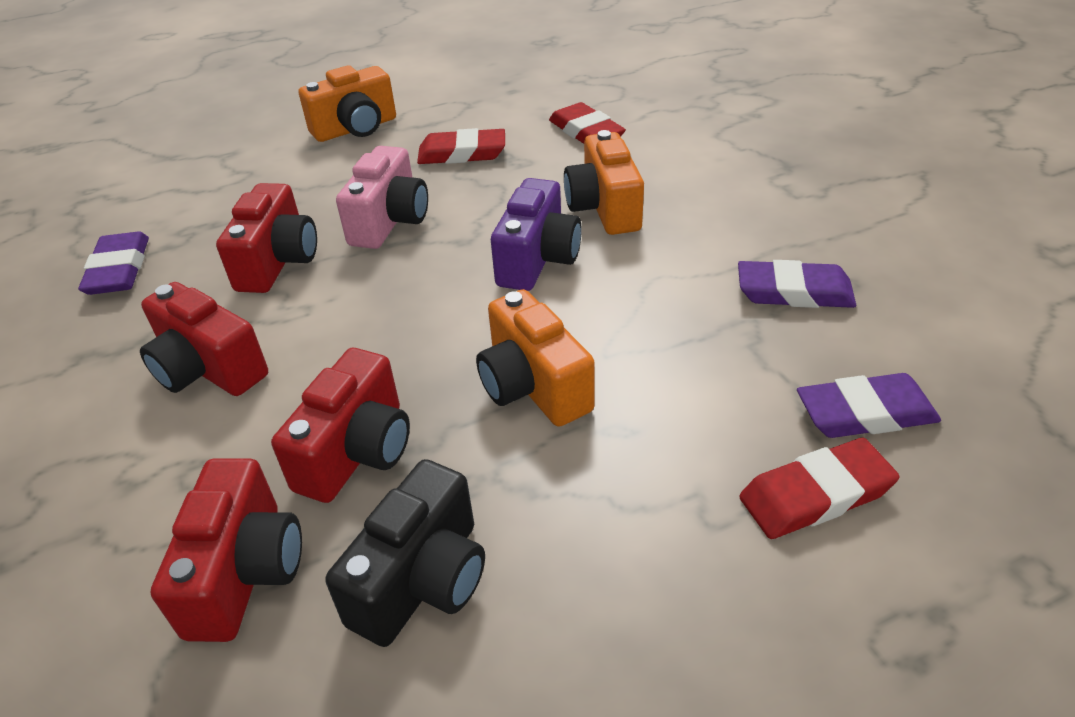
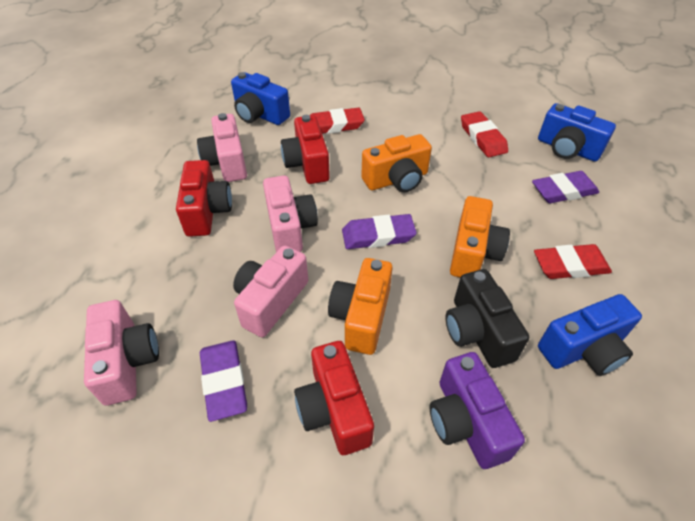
blue camera: 0 -> 3
pink camera: 1 -> 4
red camera: 4 -> 3

